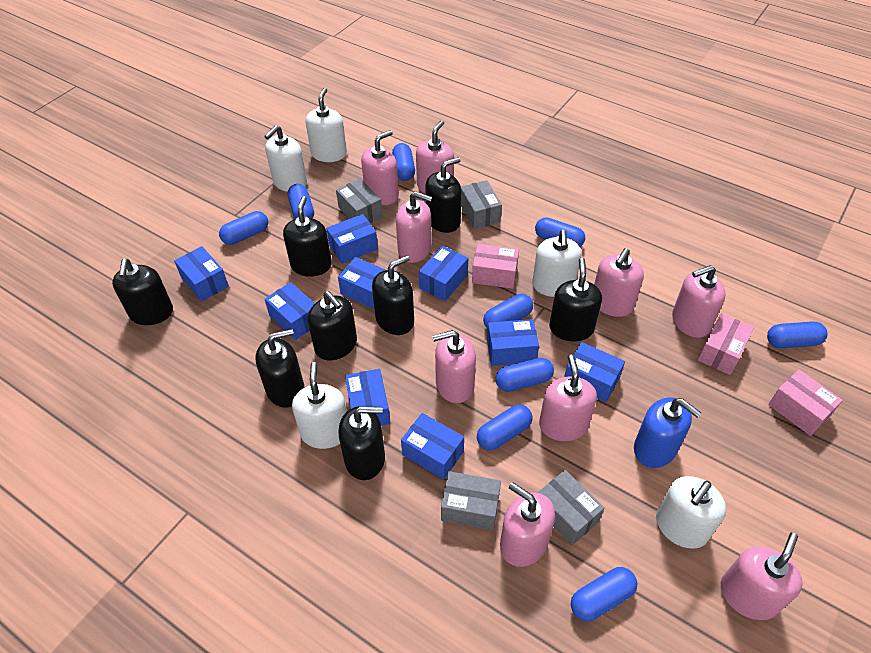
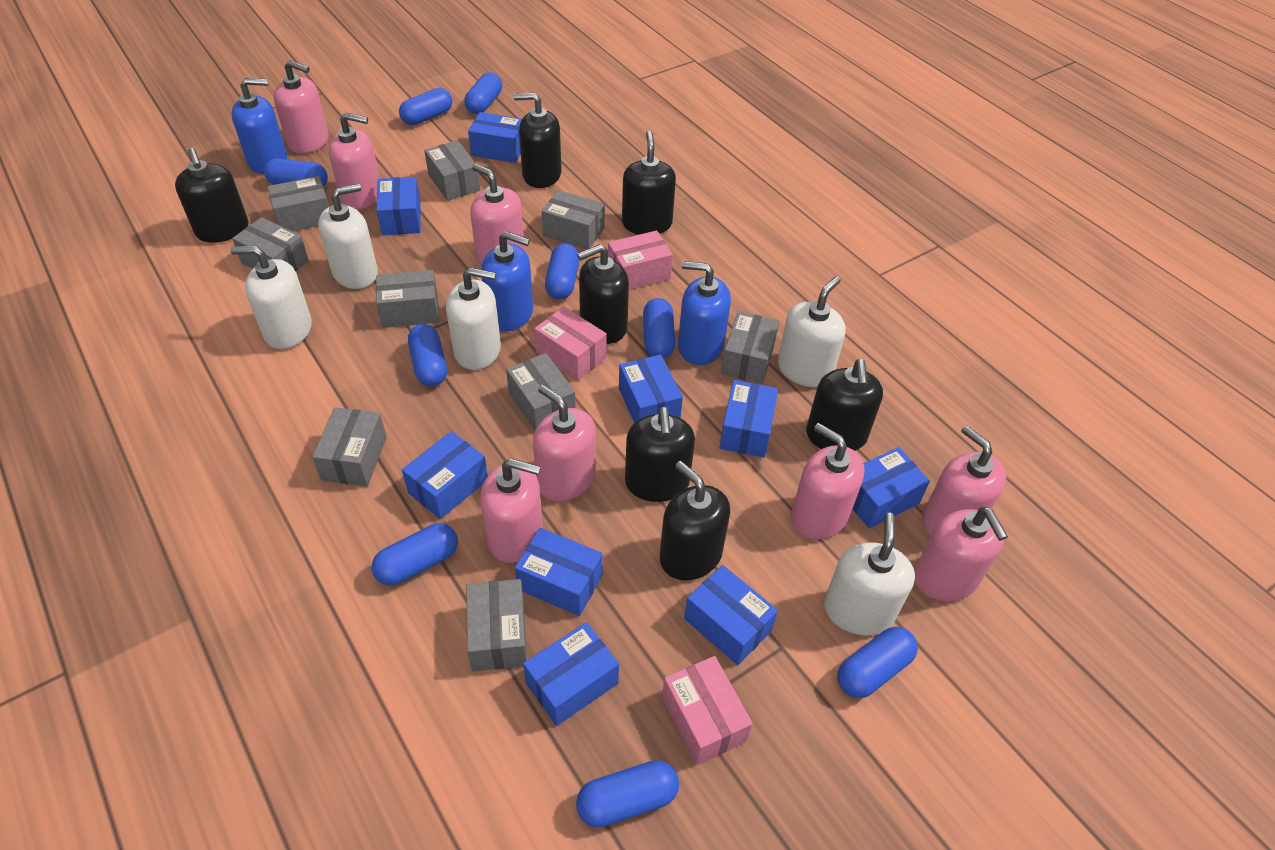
black soap dispenser: 8 -> 7
blue soap dispenser: 1 -> 3
grey box: 4 -> 9
pink soap dispenser: 9 -> 8

